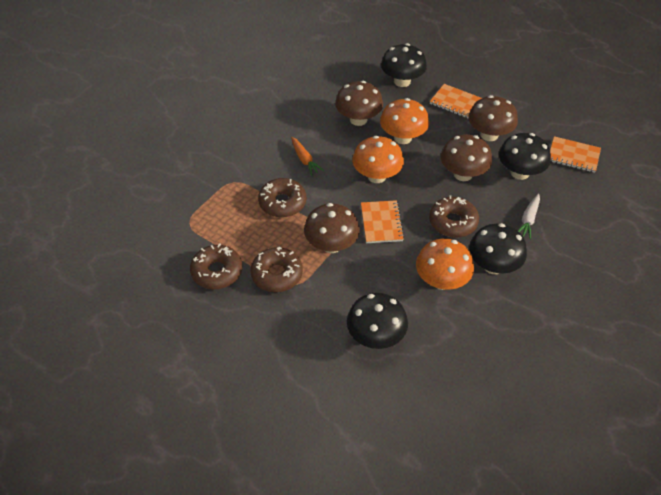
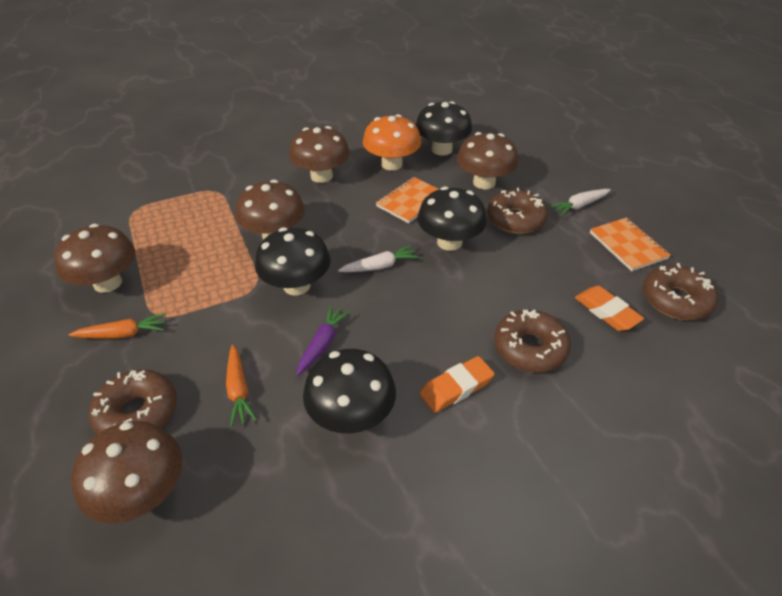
brown mushroom: 4 -> 5
orange carrot: 1 -> 2
orange eraser: 0 -> 2
orange mushroom: 3 -> 1
orange notebook: 3 -> 2
purple carrot: 0 -> 1
white carrot: 1 -> 2

